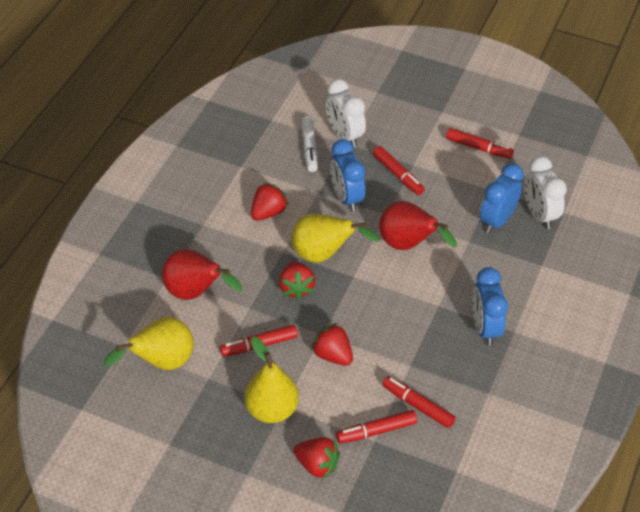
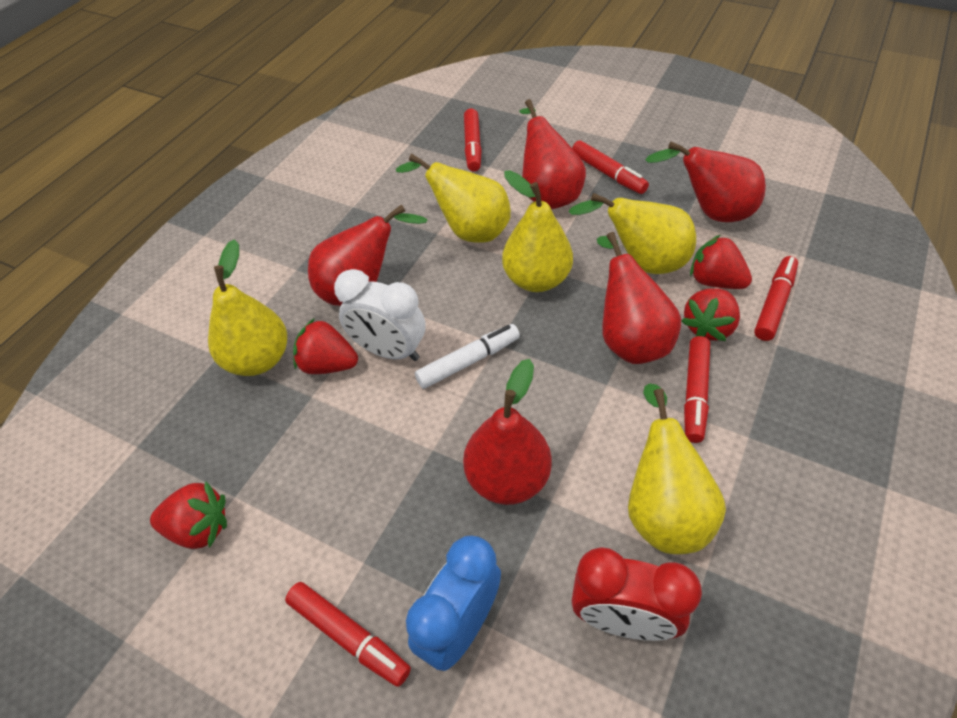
blue clock: 3 -> 1
red clock: 0 -> 1
red pear: 2 -> 5
white clock: 2 -> 1
yellow pear: 3 -> 5

